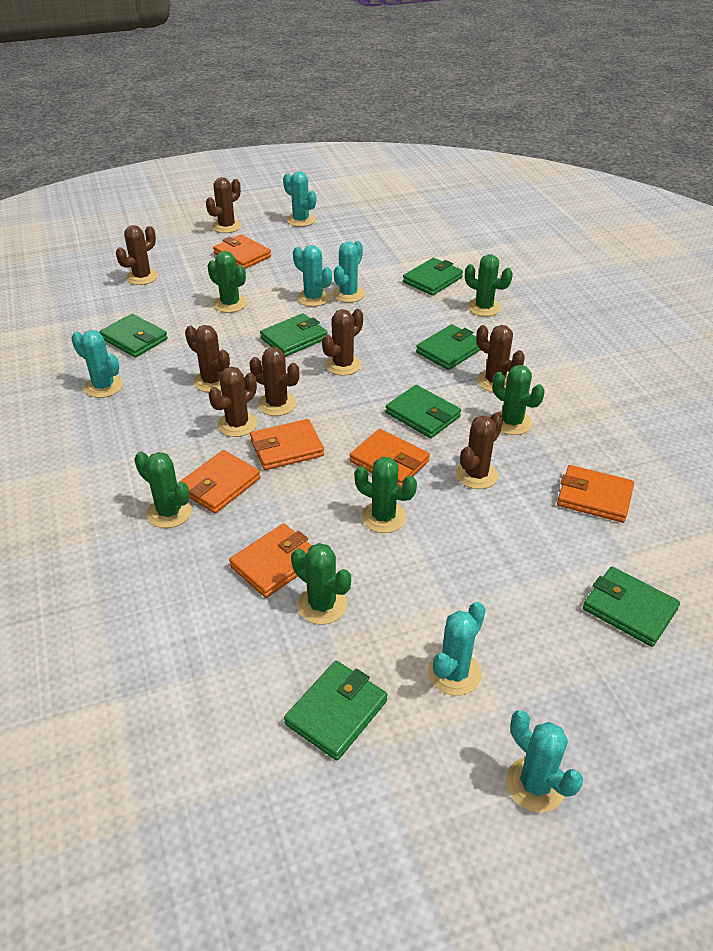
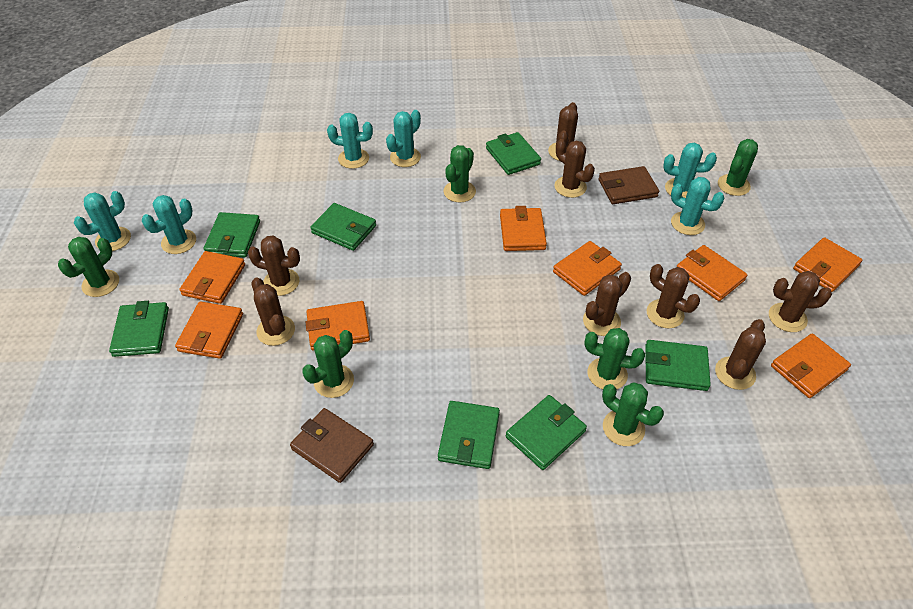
brown wallet: 0 -> 2
orange wallet: 6 -> 8

